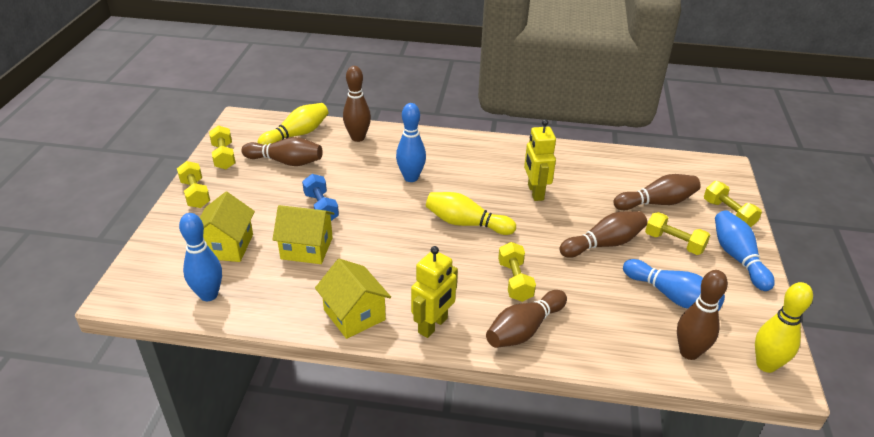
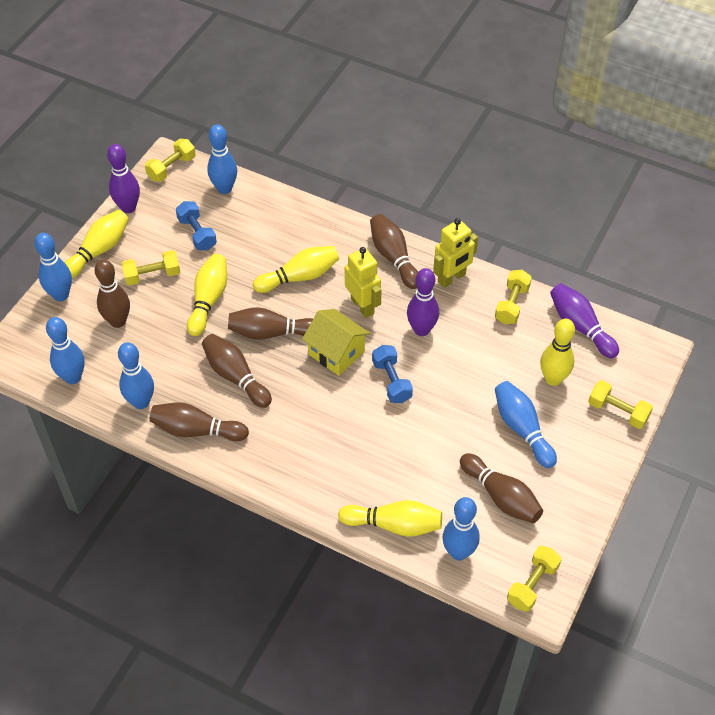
blue bowling pin: 4 -> 6
blue dumbbell: 1 -> 2
purple bowling pin: 0 -> 3
yellow bowling pin: 3 -> 5
yellow house: 3 -> 1

